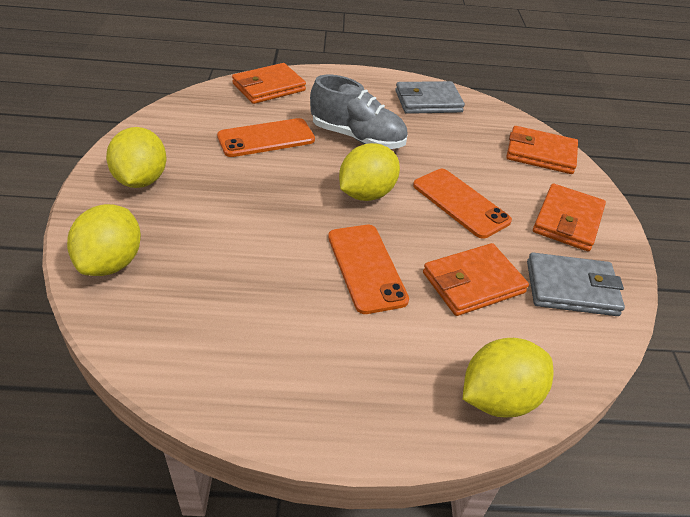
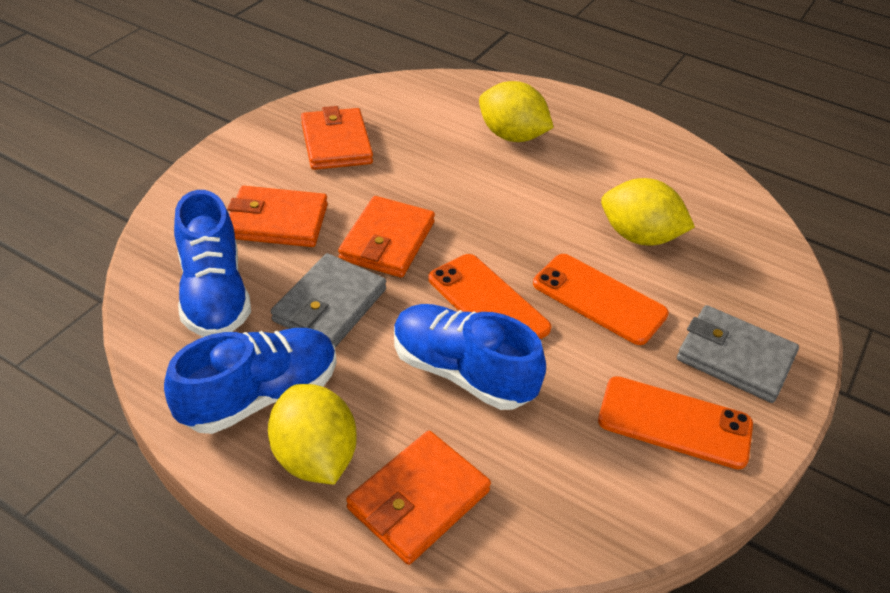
blue shoe: 0 -> 3
grey shoe: 1 -> 0
yellow lemon: 4 -> 3

